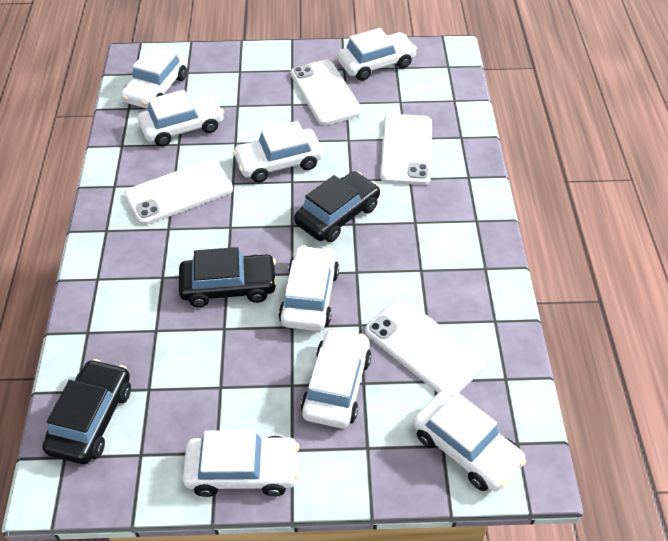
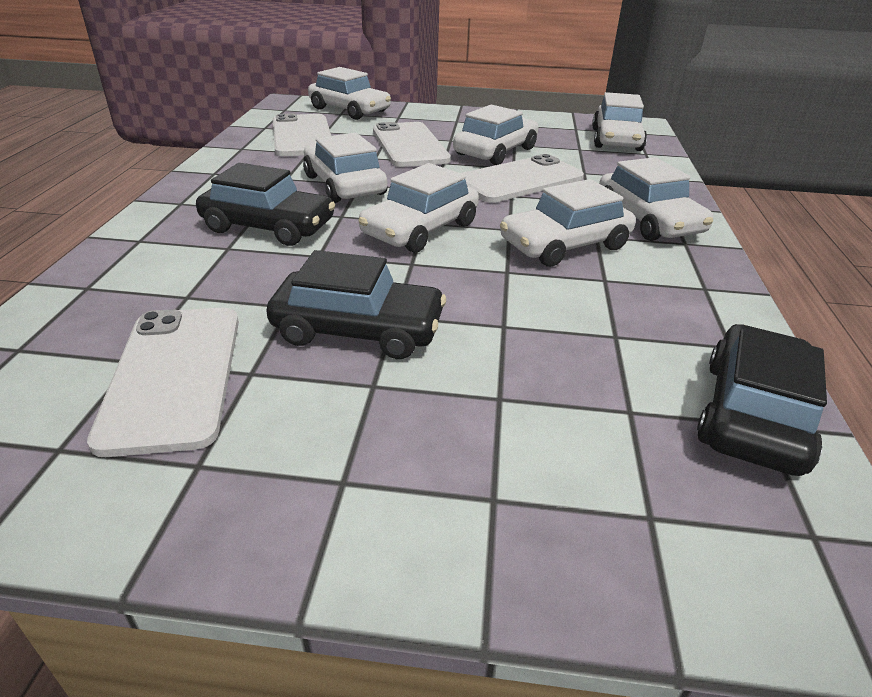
white car: 8 -> 7

